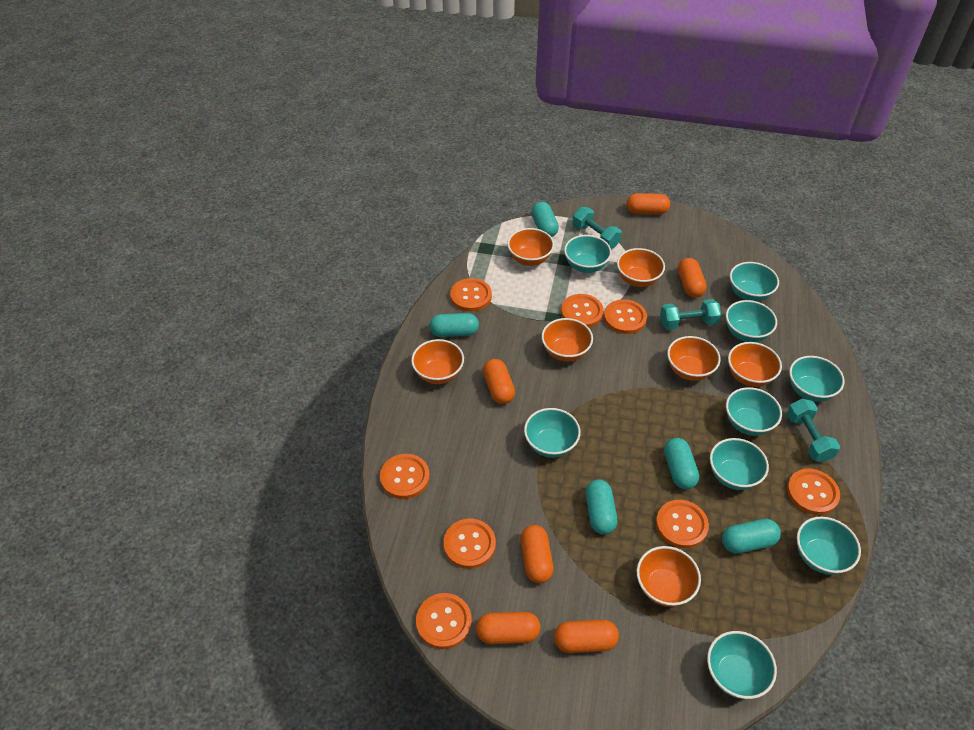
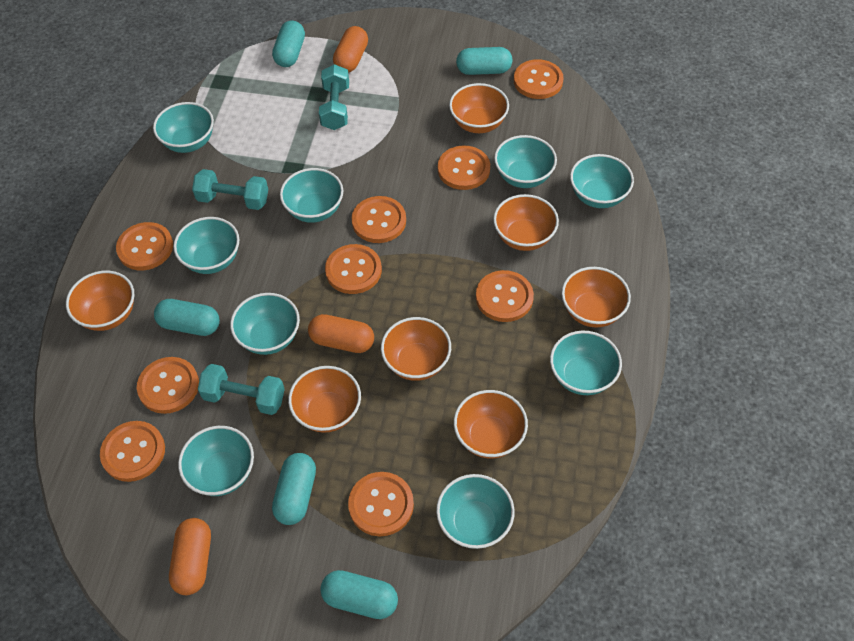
orange button: 8 -> 9
orange capsule: 6 -> 3

